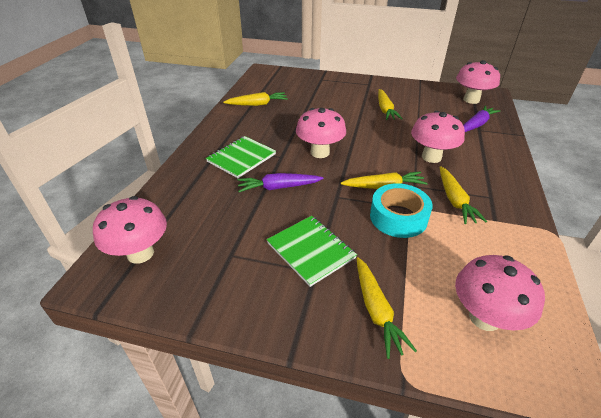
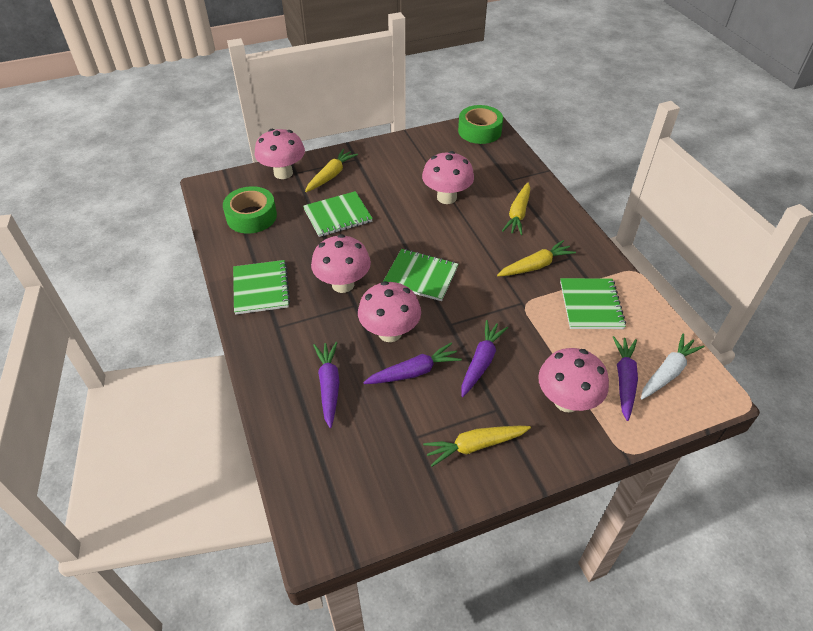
green notebook: 2 -> 4
green tape: 0 -> 2
purple carrot: 2 -> 4
turquoise tape: 1 -> 0
white carrot: 0 -> 1
yellow carrot: 5 -> 4

